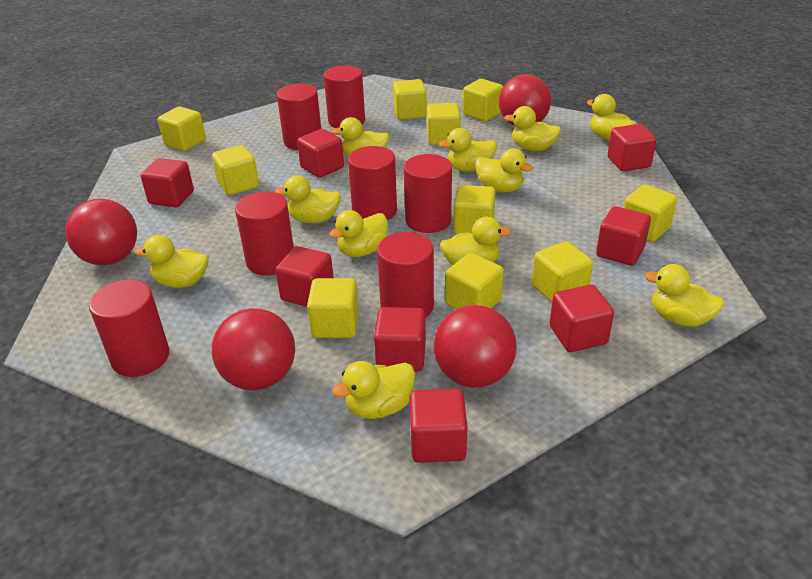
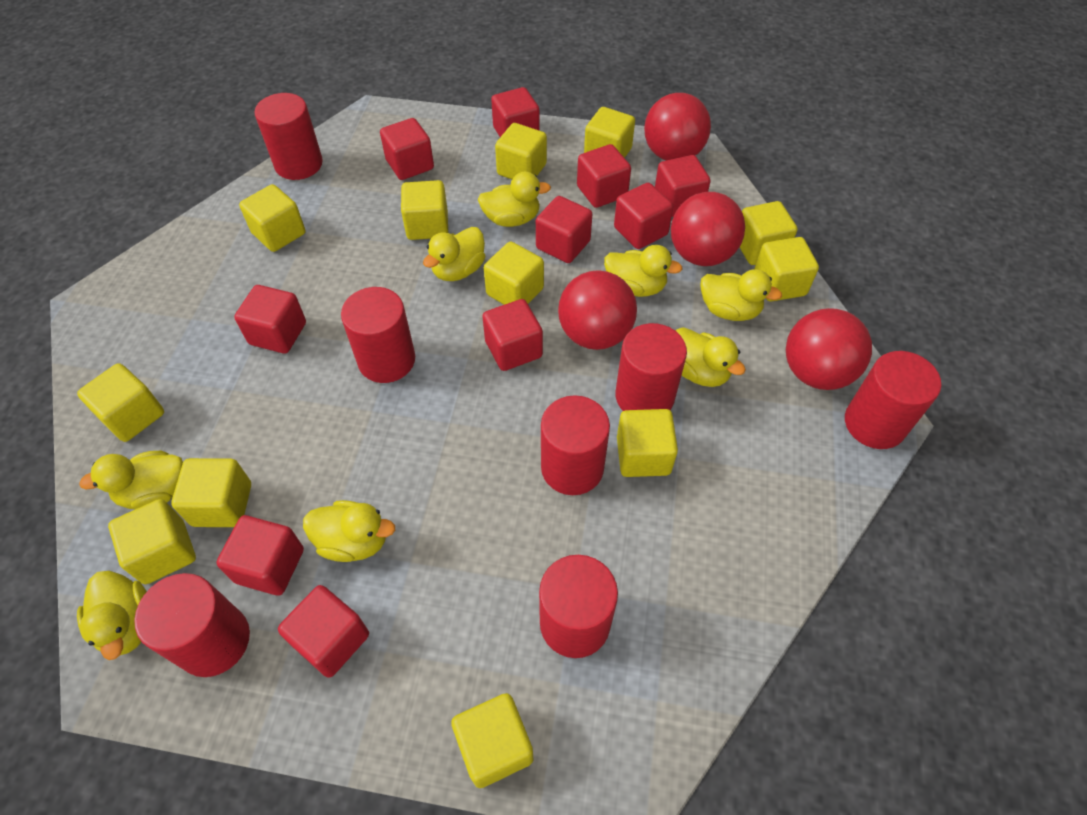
red cube: 8 -> 10
yellow cube: 10 -> 12
yellow duck: 11 -> 8

